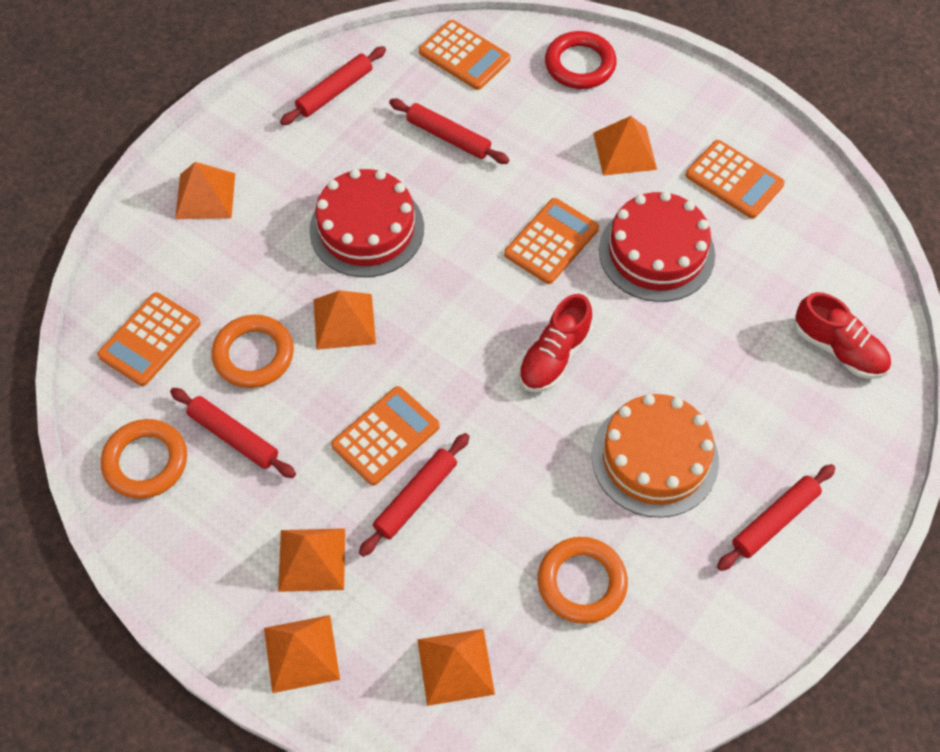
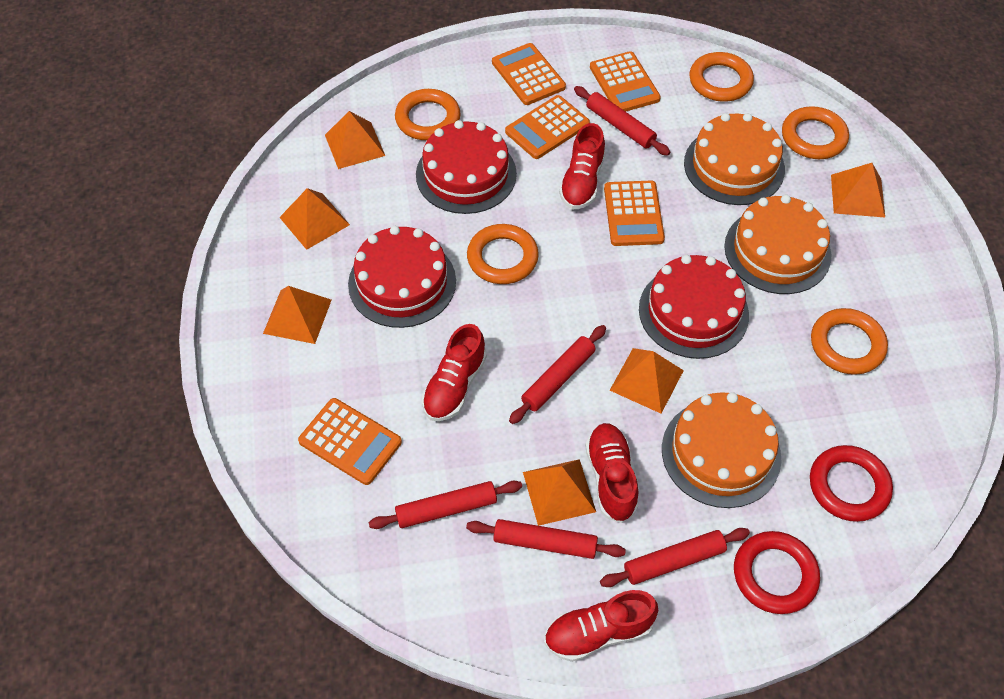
orange cake: 1 -> 3
orange ring: 3 -> 5
red cake: 2 -> 3
red ring: 1 -> 2
red shoe: 2 -> 4

